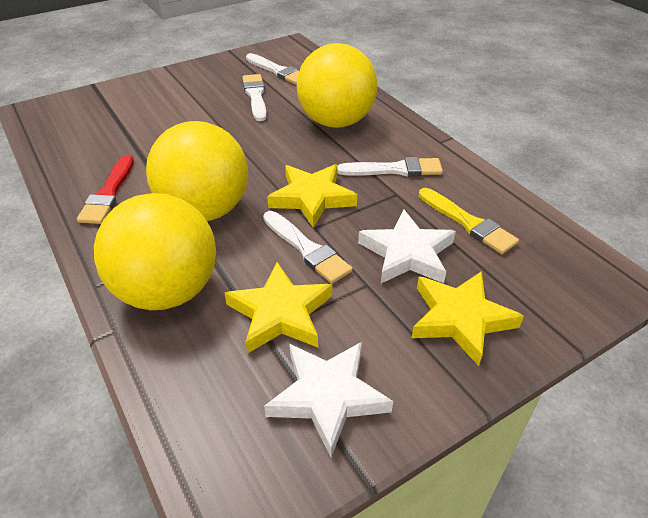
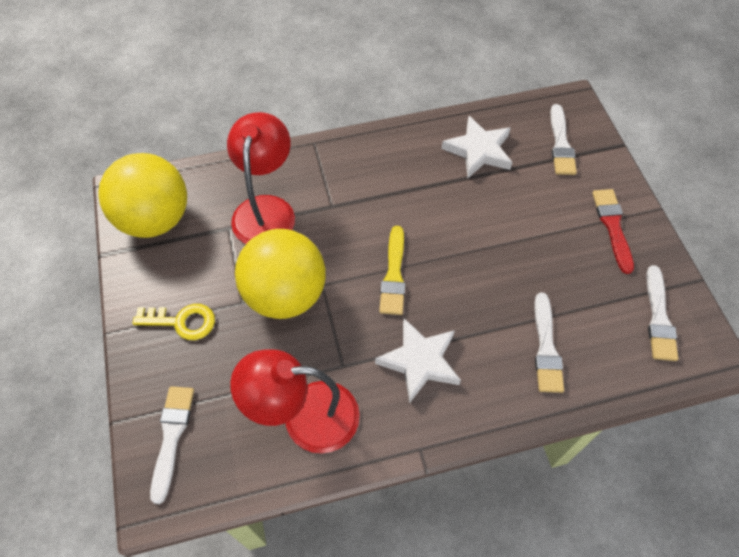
red lamp: 0 -> 2
yellow ball: 3 -> 2
yellow key: 0 -> 1
yellow star: 3 -> 0

